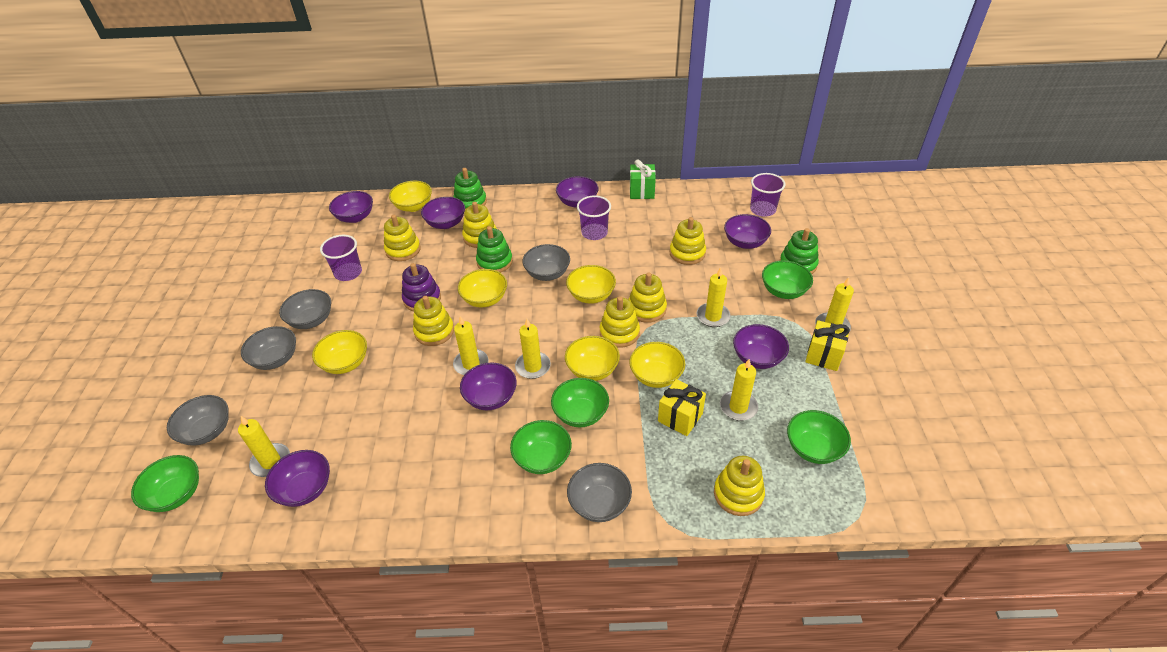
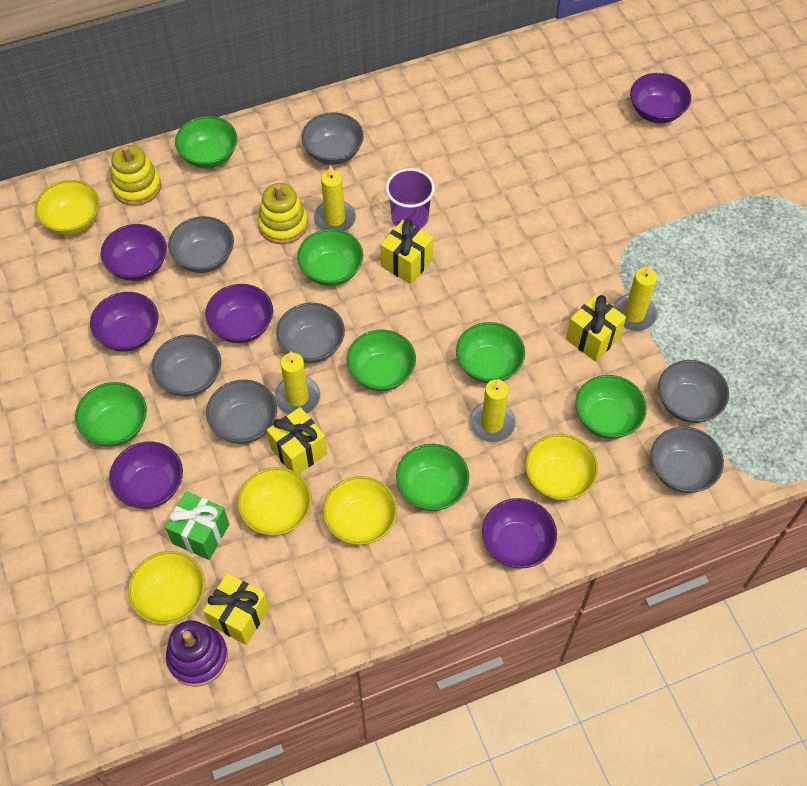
green bowl: 5 -> 7
green stacking toy: 3 -> 0
grey bowl: 5 -> 7
purple bowl: 7 -> 6
purple cup: 3 -> 1
yellow bowl: 6 -> 5
yellow candle: 6 -> 4
yellow gift: 2 -> 4
yellow stacking toy: 7 -> 2

